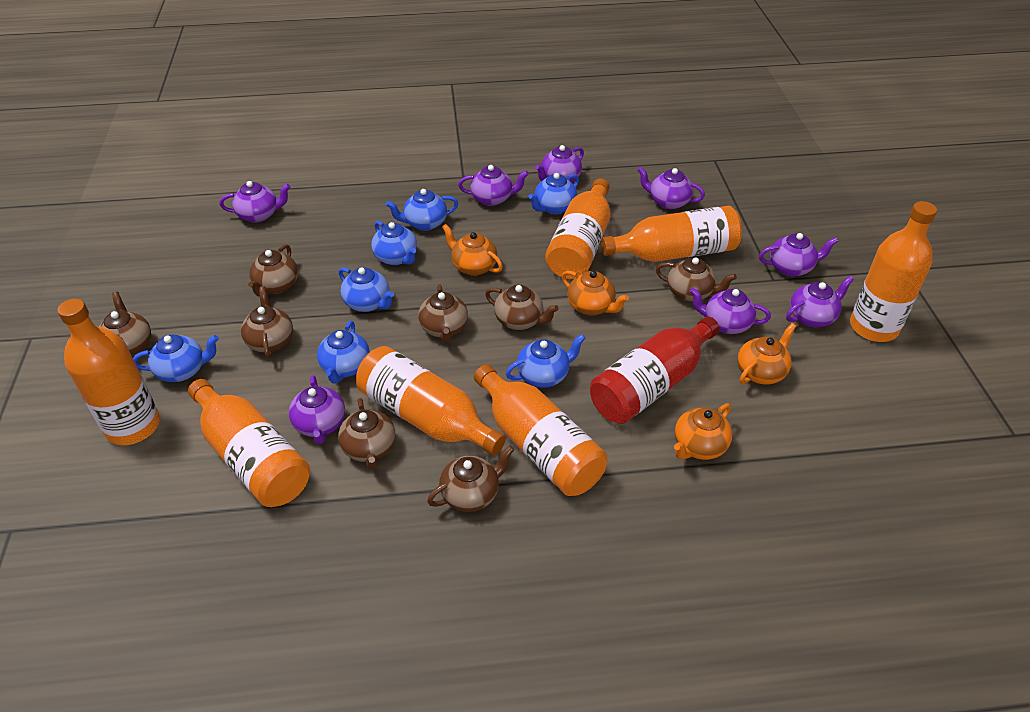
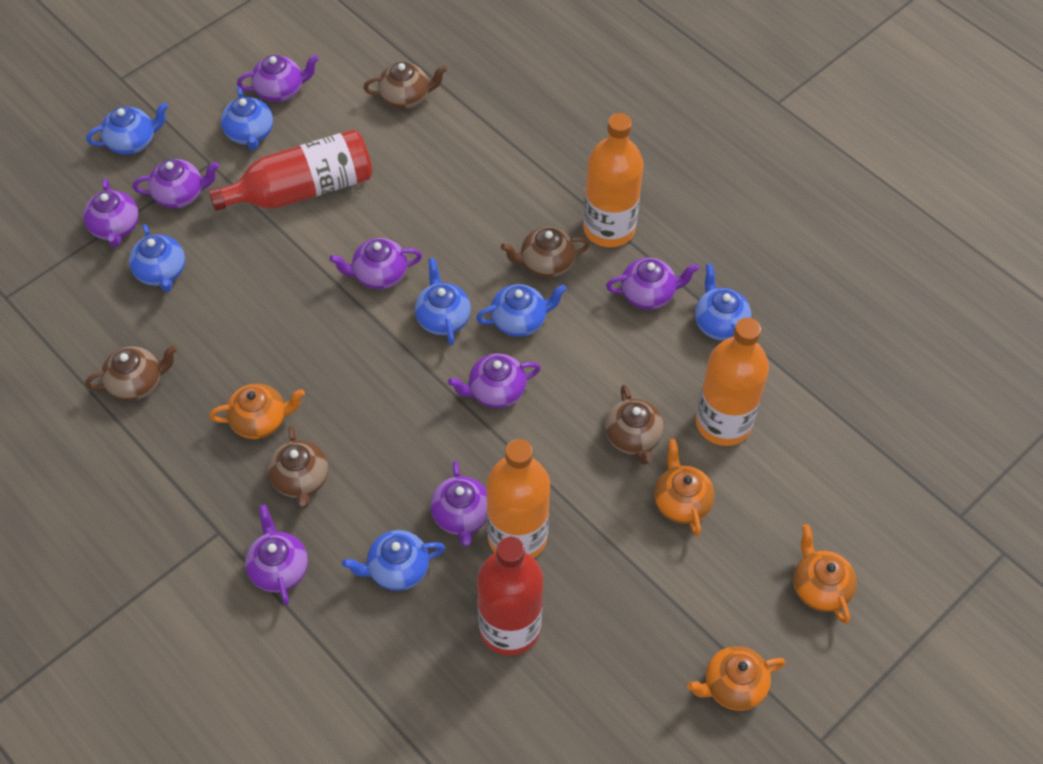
brown teapot: 8 -> 5
orange bottle: 7 -> 3
red bottle: 1 -> 2

